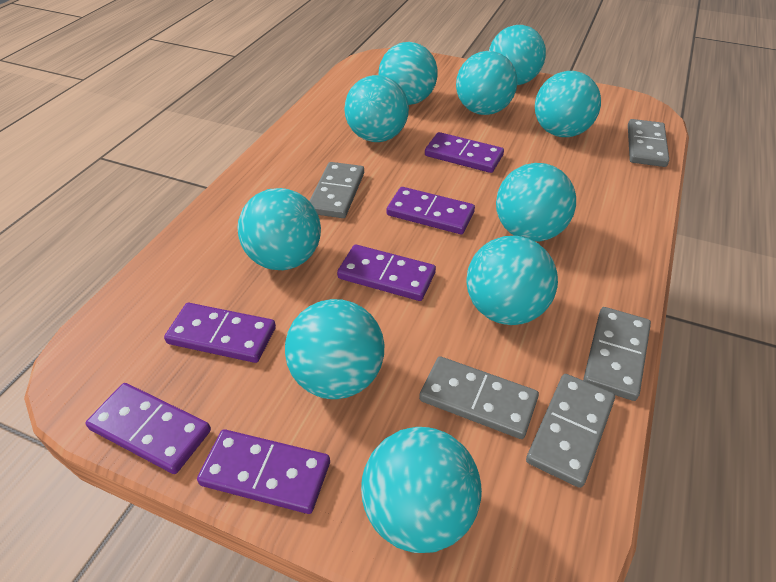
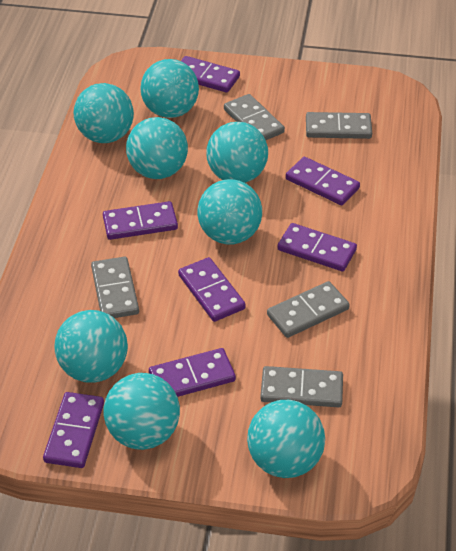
purple domino: 6 -> 7
turquoise ball: 10 -> 8

